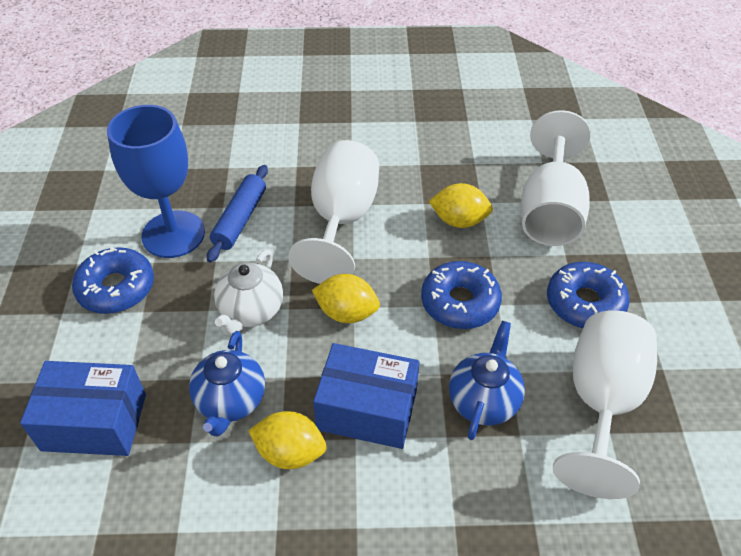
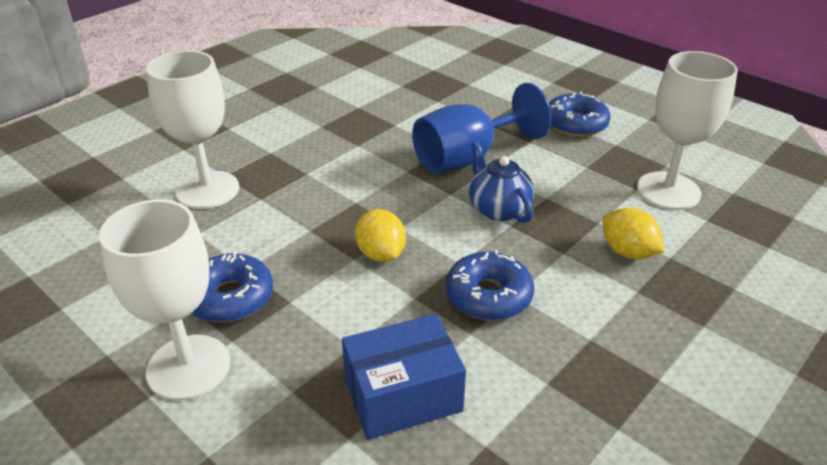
blue box: 2 -> 1
blue rolling pin: 1 -> 0
blue teapot: 2 -> 1
white teapot: 1 -> 0
yellow lemon: 3 -> 2

